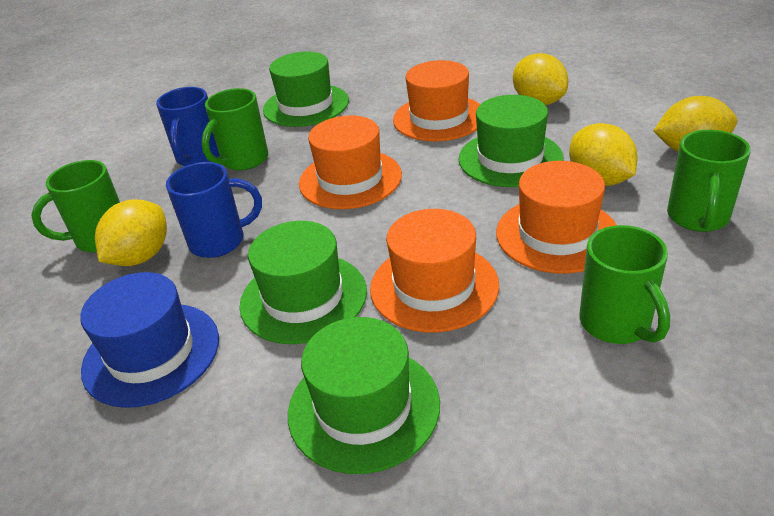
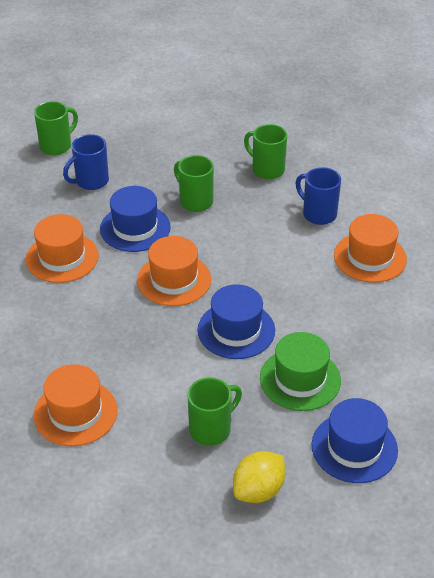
blue hat: 1 -> 3
green hat: 4 -> 1
yellow lemon: 4 -> 1

